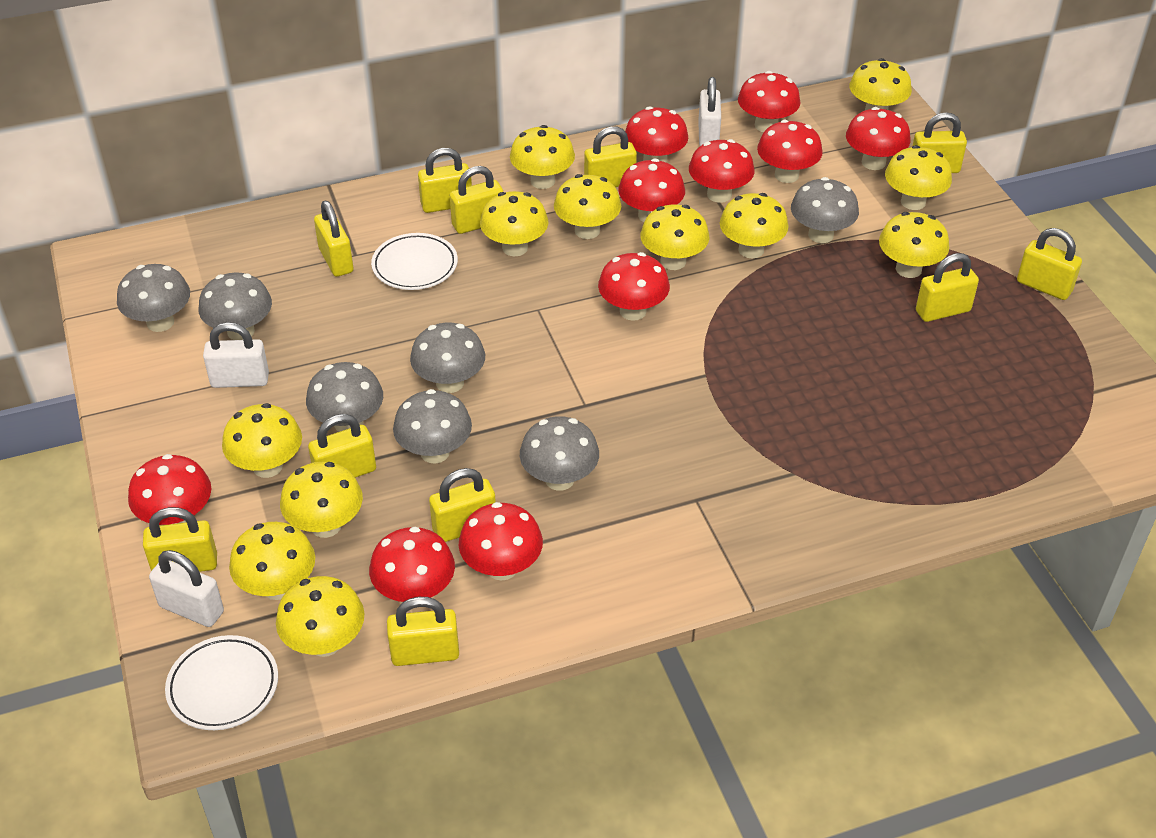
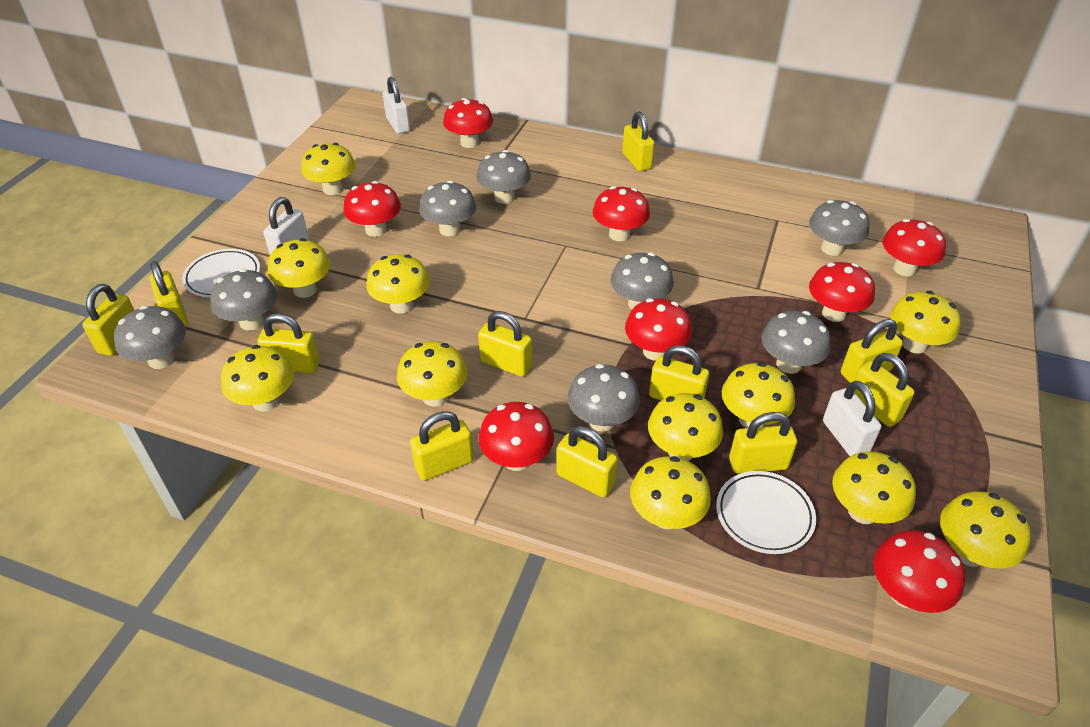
grey mushroom: 7 -> 8
red mushroom: 10 -> 8
yellow mushroom: 12 -> 11

